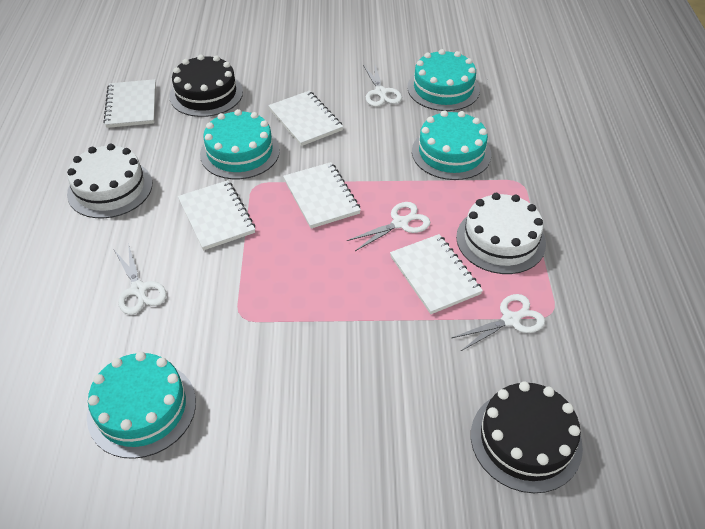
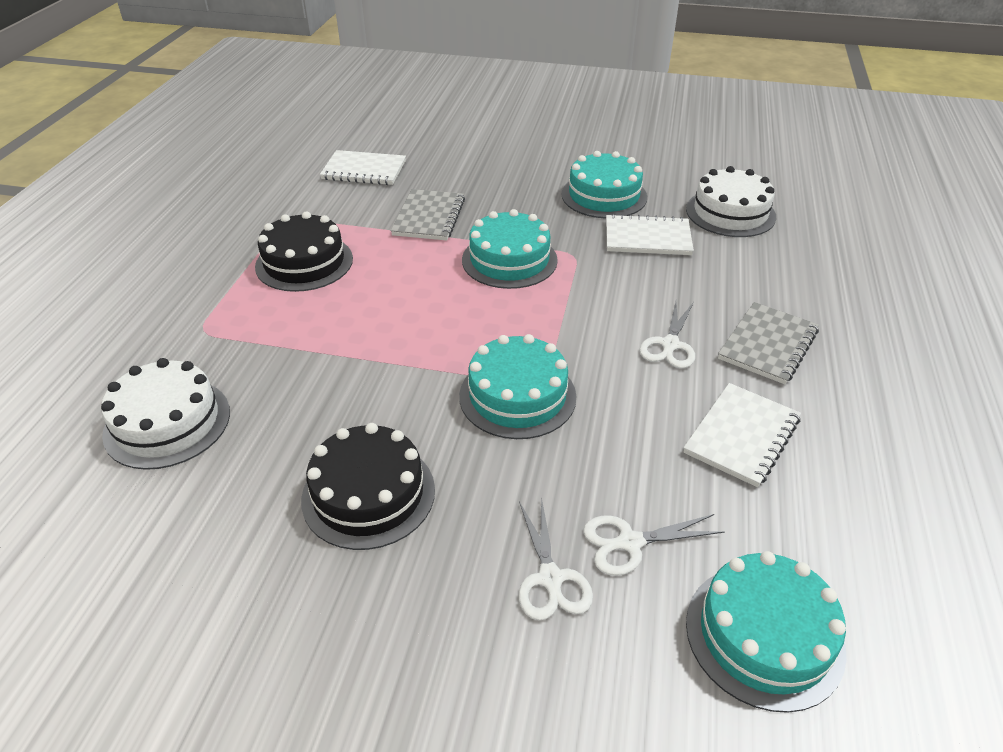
grey notebook: 0 -> 2
white notebook: 5 -> 3
white scissors: 4 -> 3

